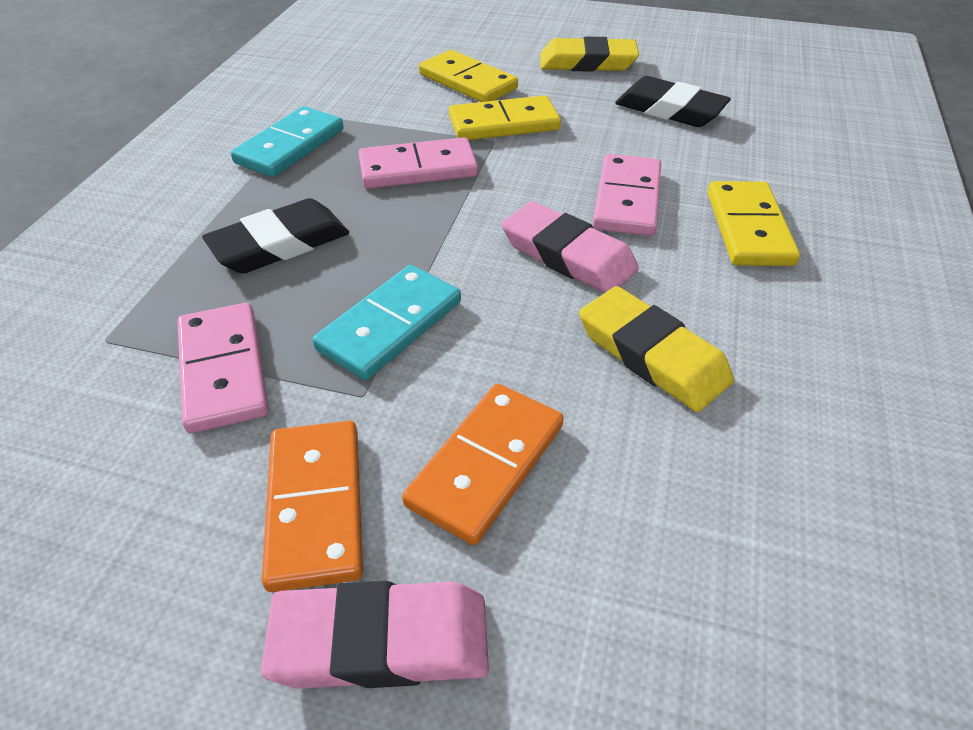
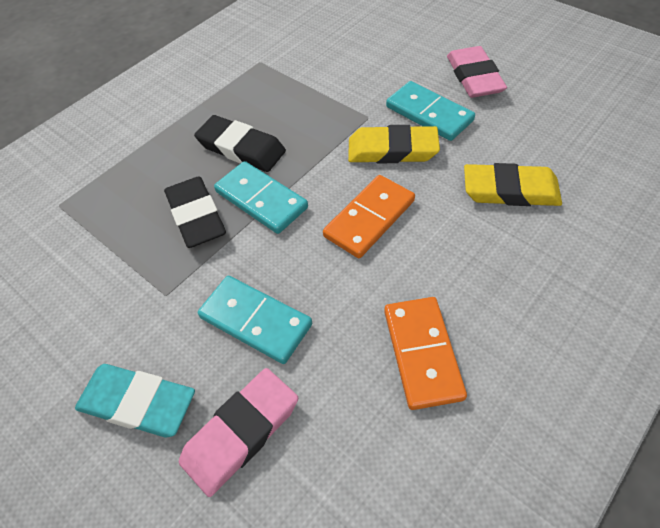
pink domino: 3 -> 0
turquoise domino: 2 -> 3
turquoise eraser: 0 -> 1
yellow domino: 3 -> 0

